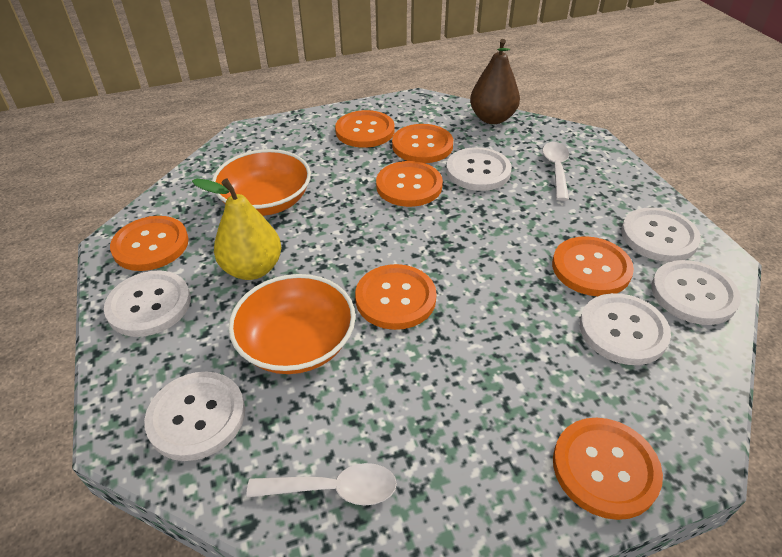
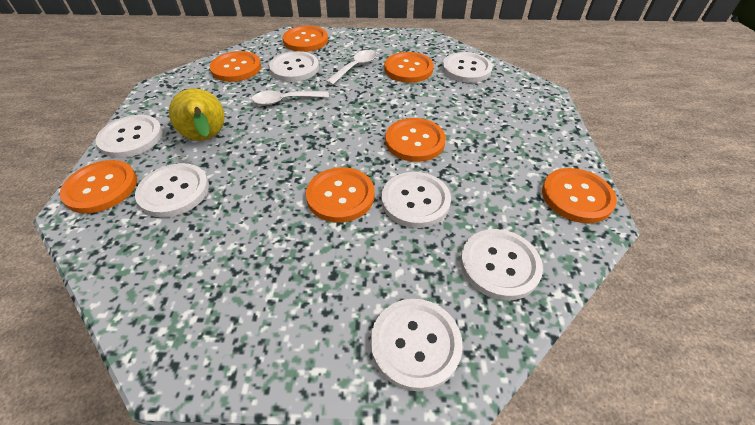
brown pear: 1 -> 0
orange bowl: 2 -> 0
white button: 6 -> 7

